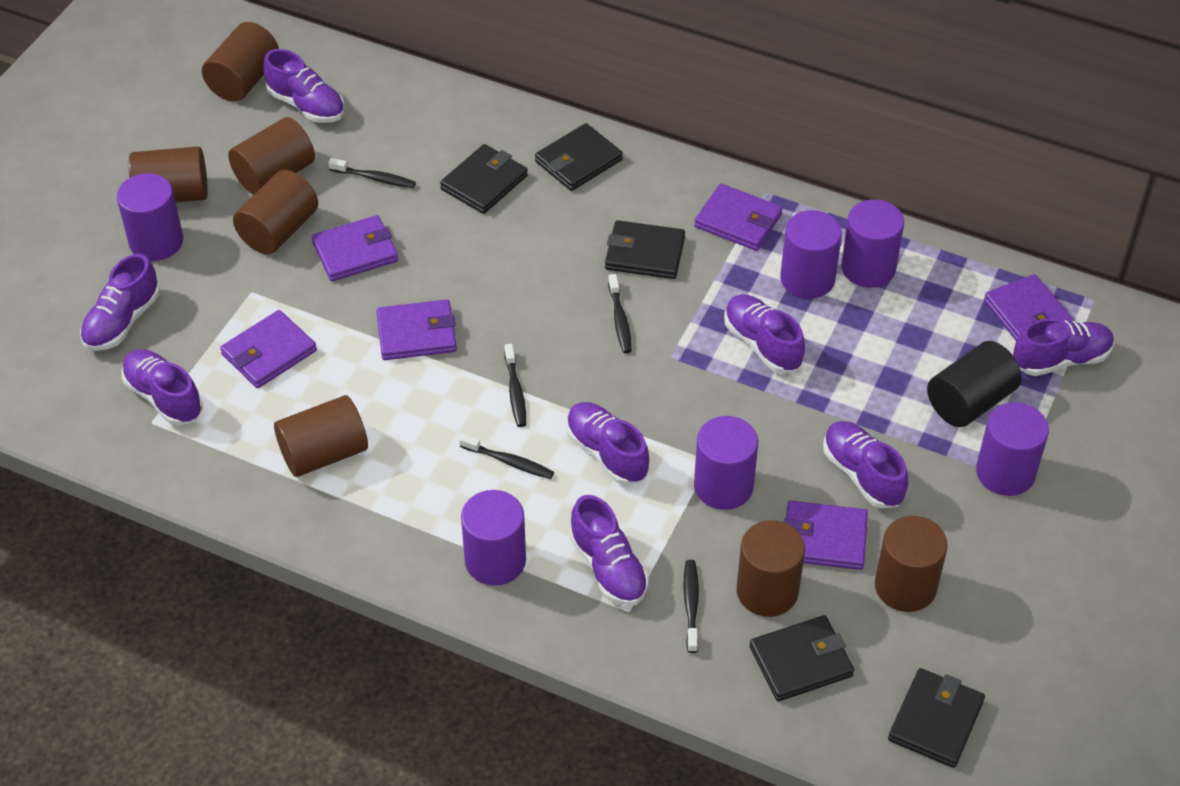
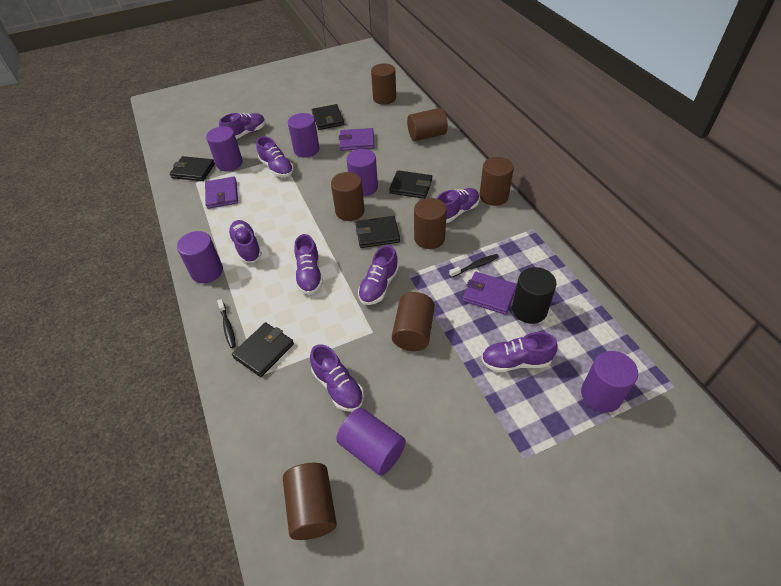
black toothbrush: 5 -> 2
purple wallet: 6 -> 3

